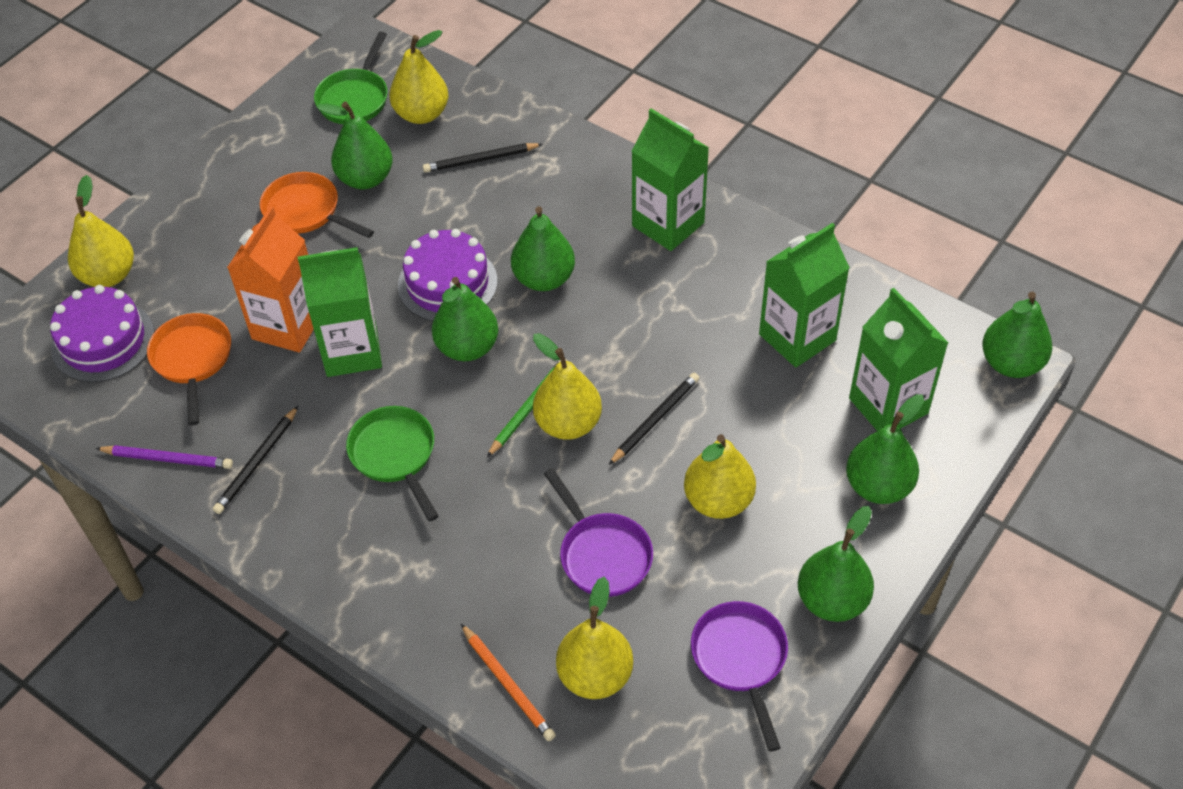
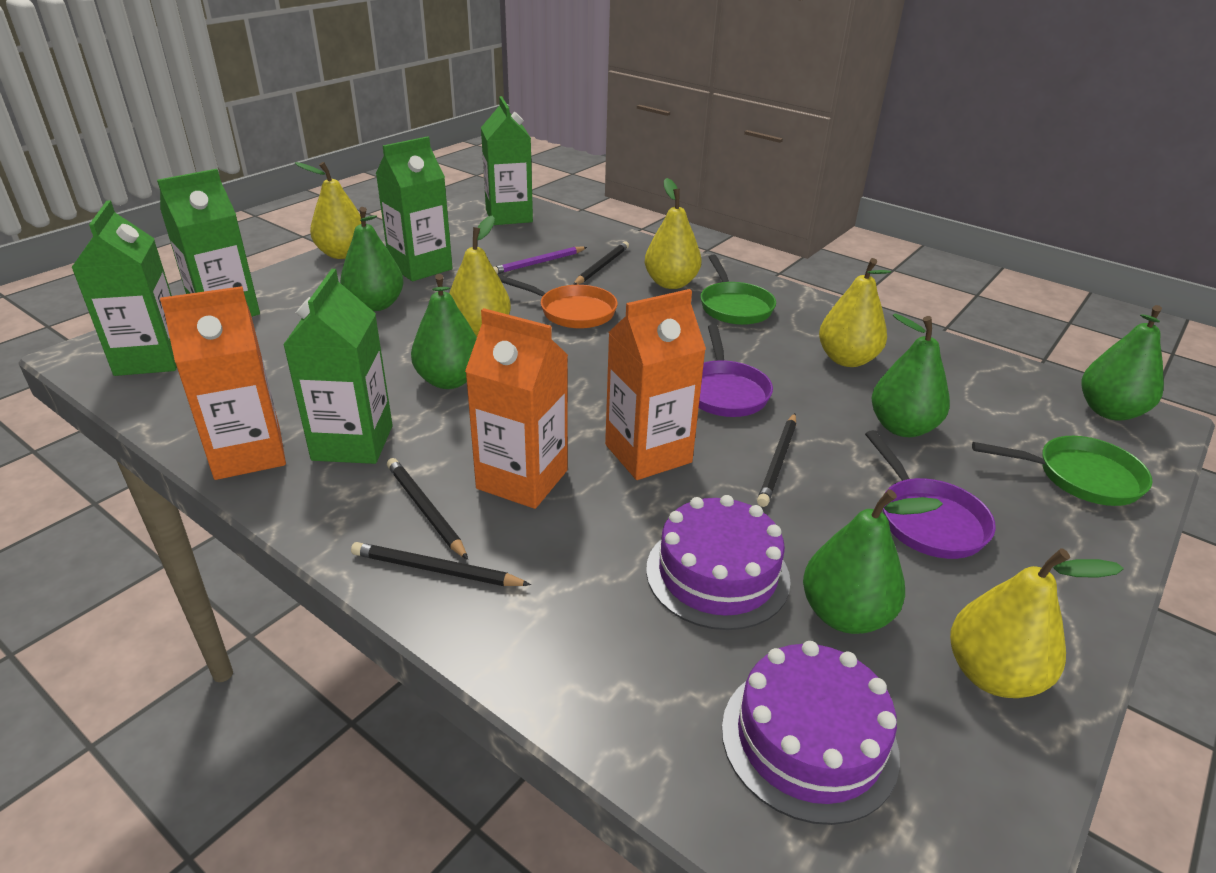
black pencil: 3 -> 4
green carton: 4 -> 5
green pear: 6 -> 5
green pencil: 1 -> 0
orange carton: 1 -> 3
orange pan: 2 -> 1
orange pencil: 1 -> 0

